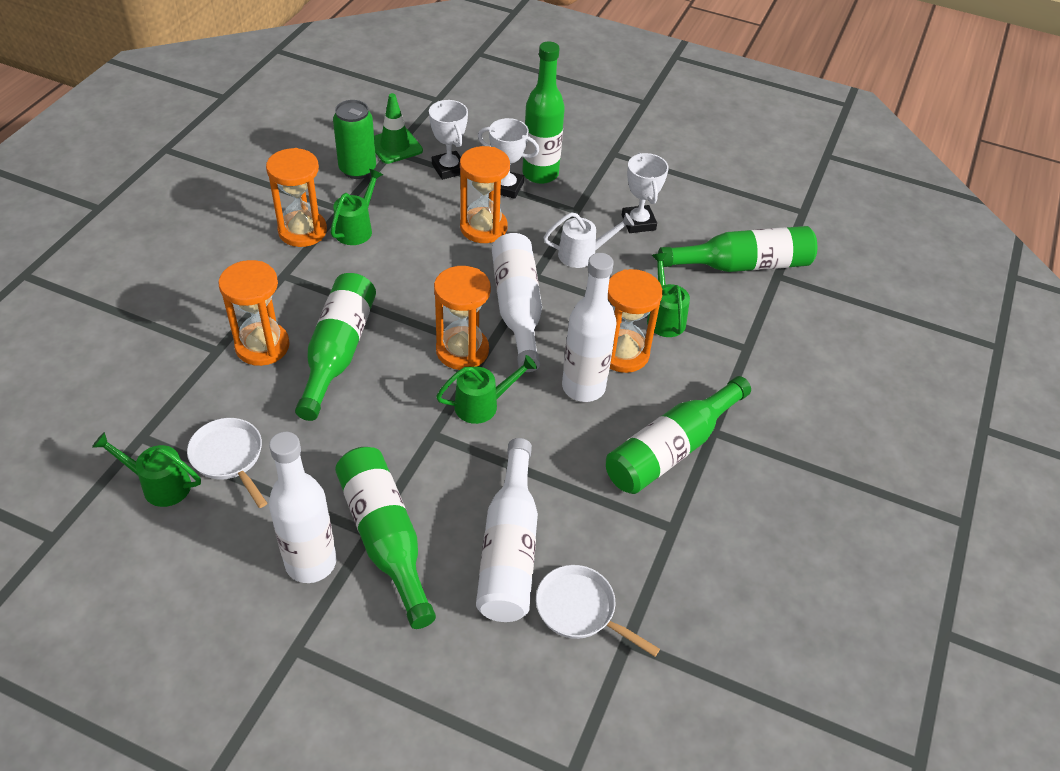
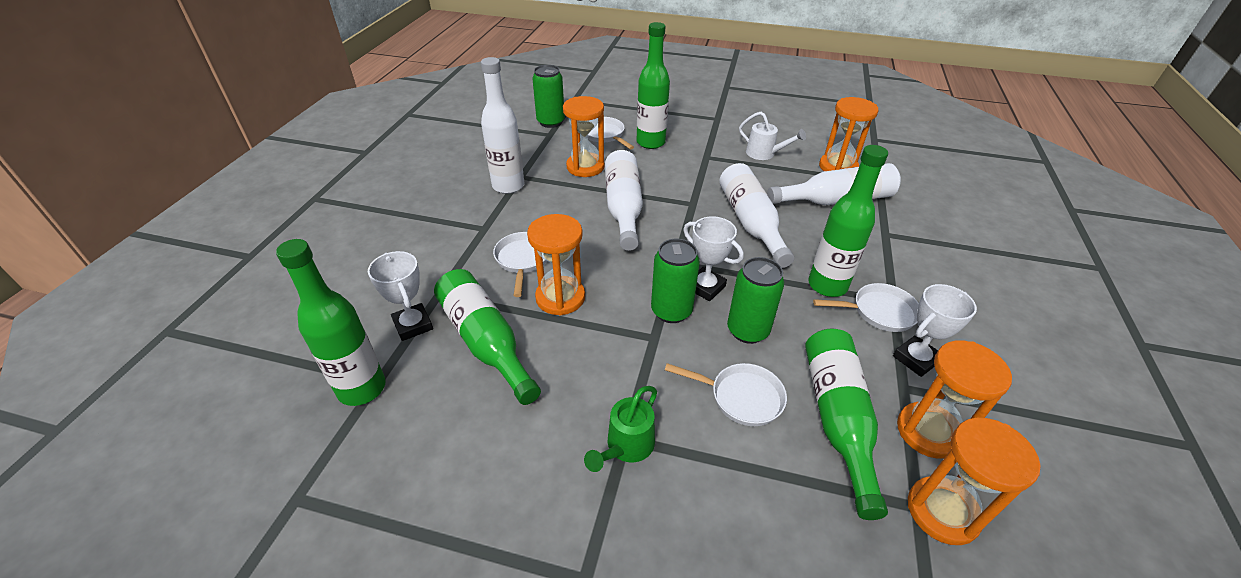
green can: 1 -> 3
green traffic cone: 1 -> 0
green watering can: 4 -> 1
white pan: 2 -> 4

